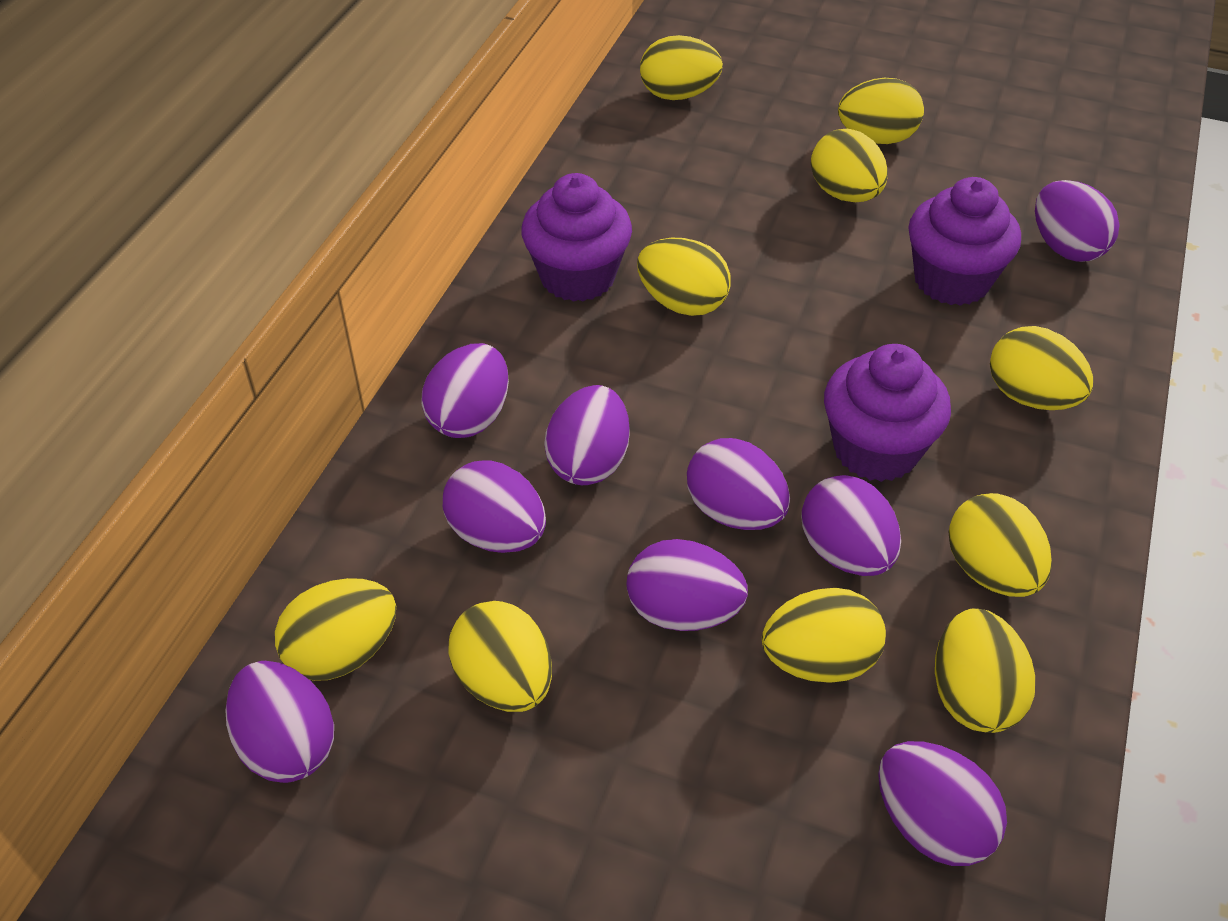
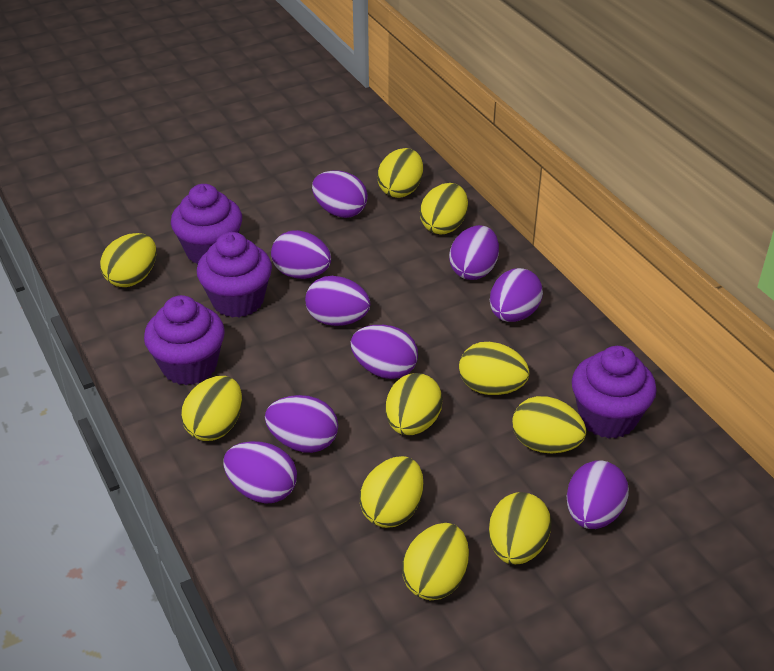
purple cupcake: 3 -> 4

